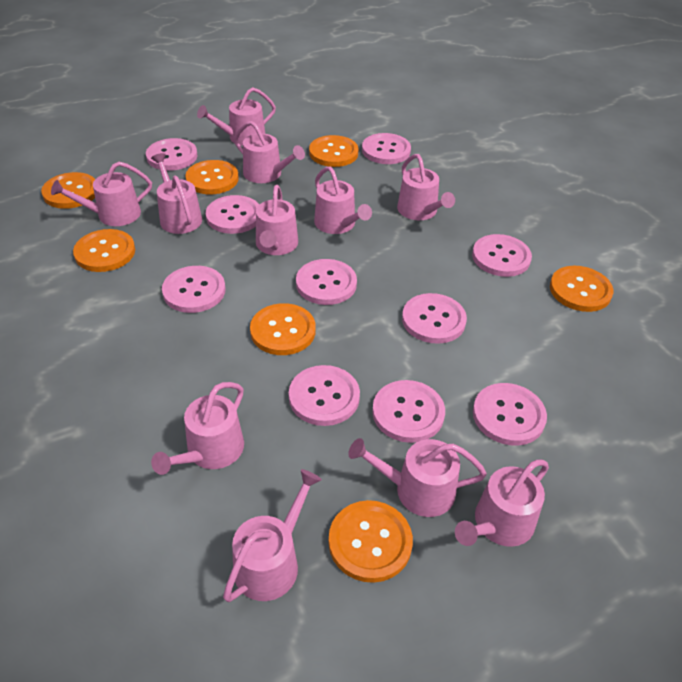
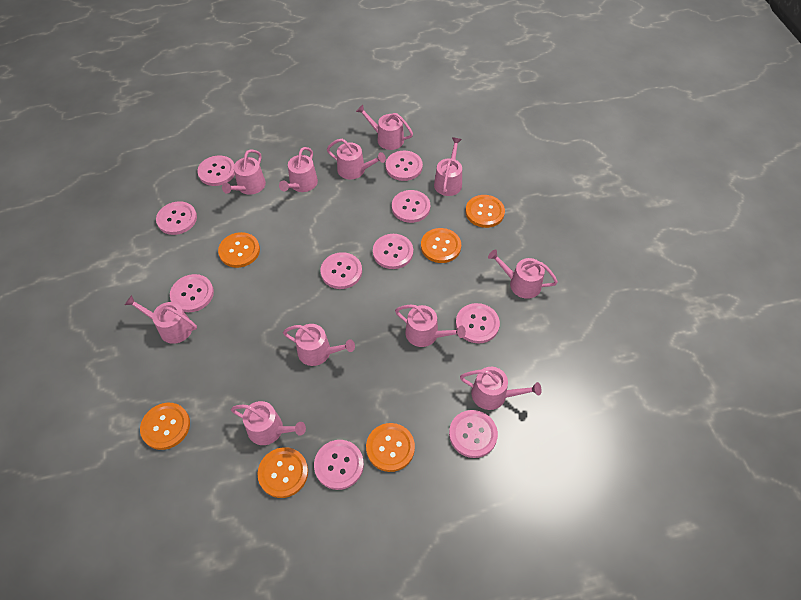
orange button: 7 -> 6

